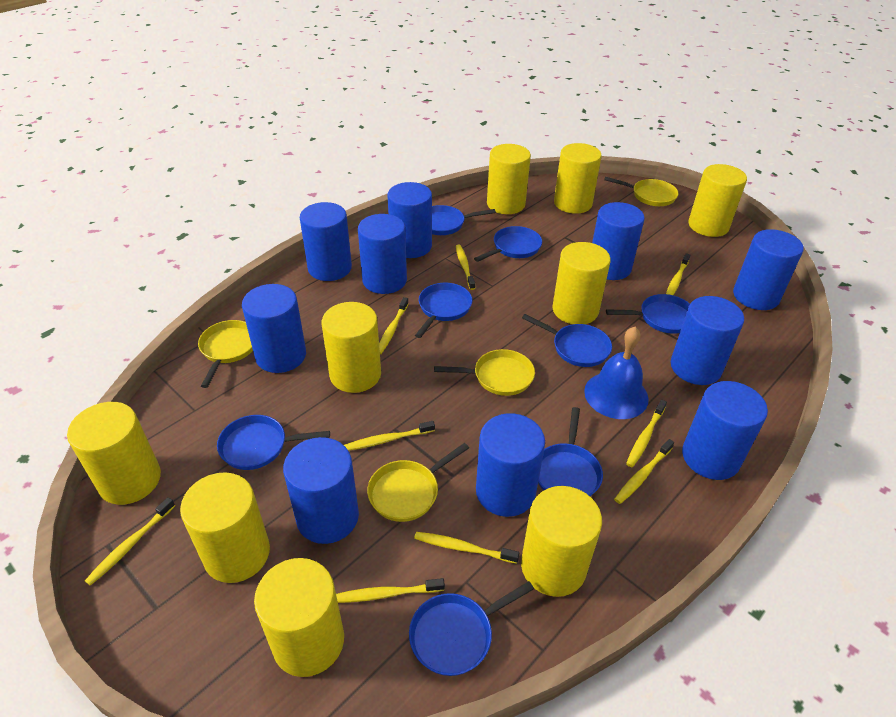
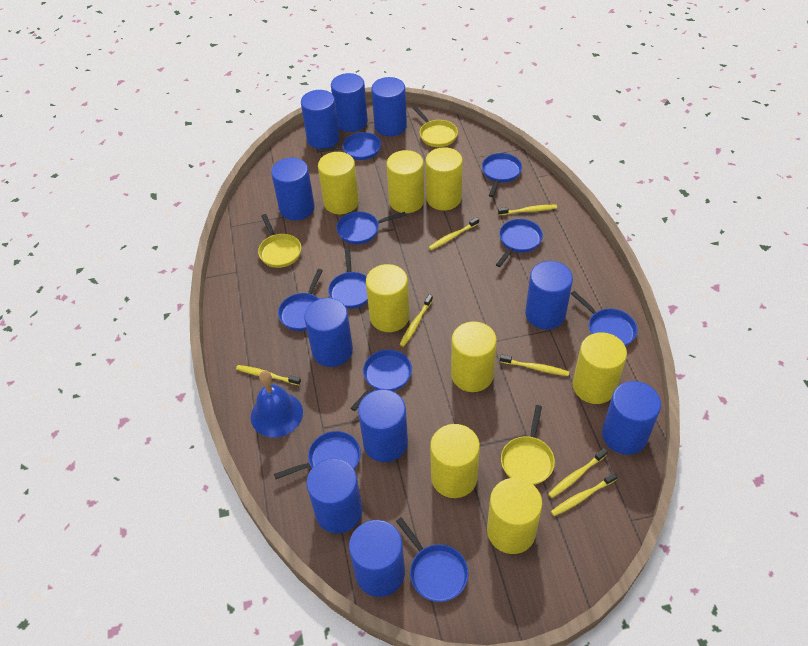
blue pan: 8 -> 10
yellow cylinder: 9 -> 8
yellow pan: 4 -> 3
yellow toothbrush: 9 -> 7

